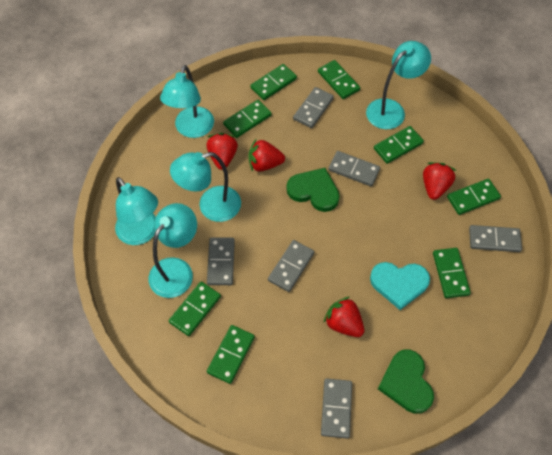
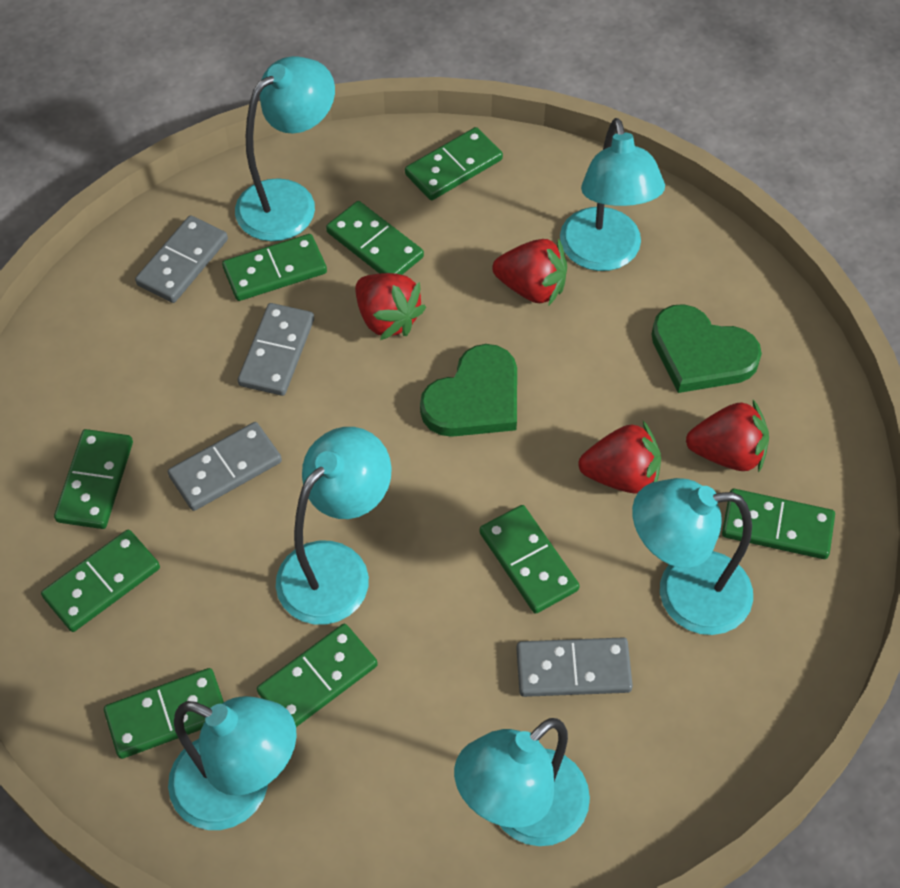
green domino: 8 -> 9
grey domino: 6 -> 4
turquoise heart: 1 -> 0
turquoise lamp: 5 -> 6

